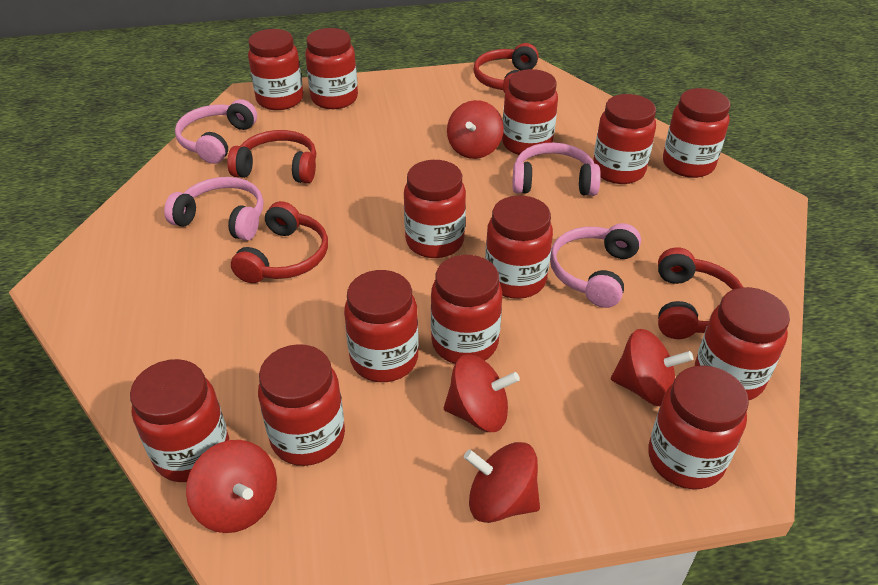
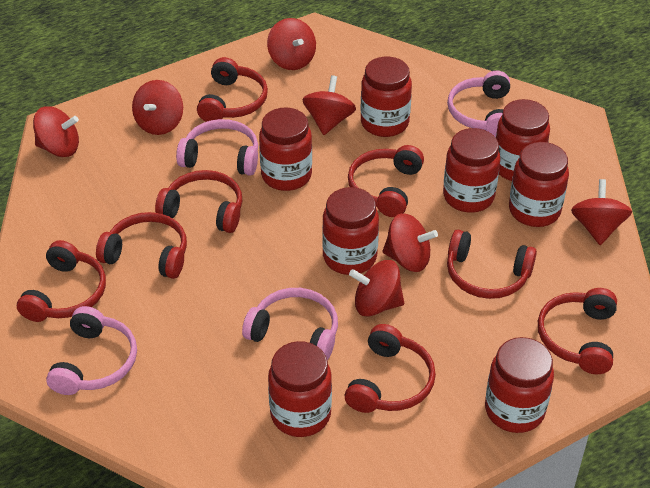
red headphones: 4 -> 8
red jar: 13 -> 8
red spinning top: 5 -> 7

